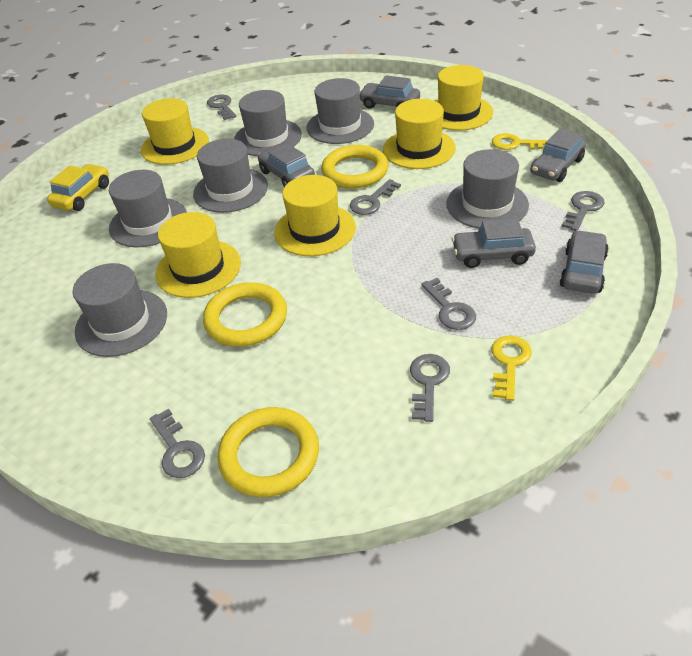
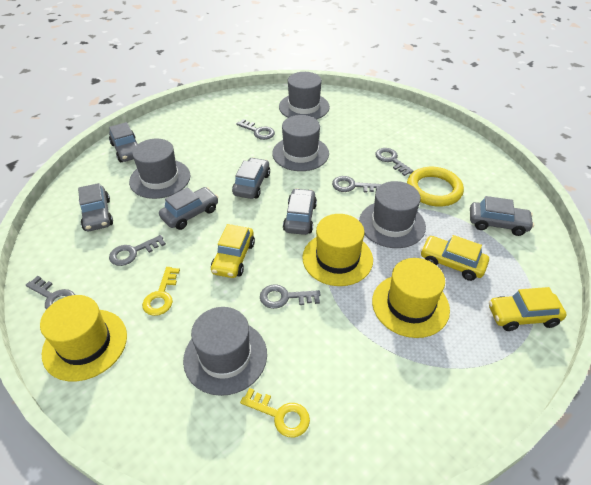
grey car: 5 -> 6
grey hat: 6 -> 5
yellow car: 1 -> 3
yellow hat: 5 -> 3
yellow ring: 3 -> 1

